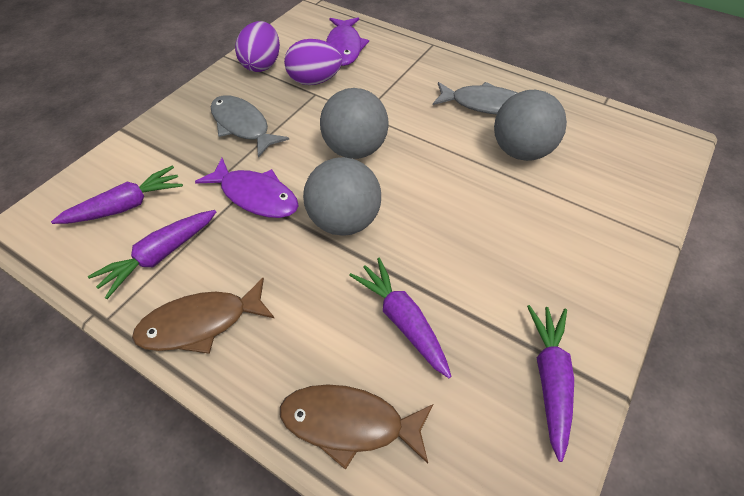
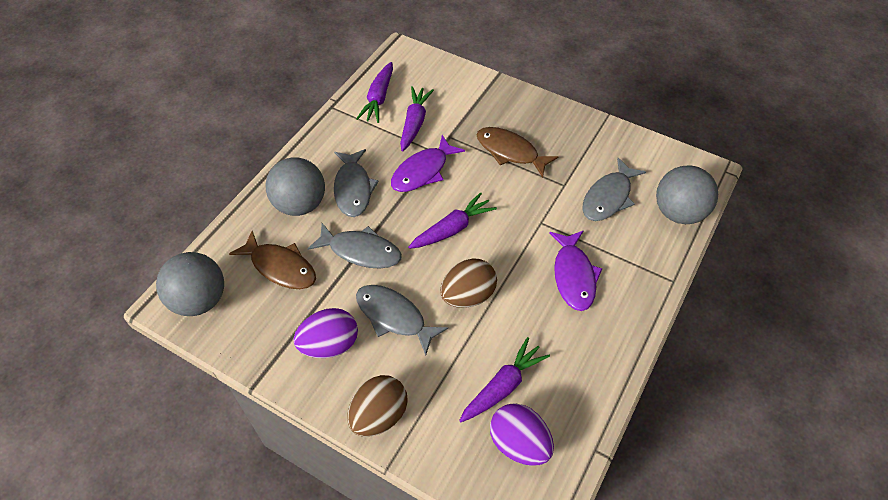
brown egg: 0 -> 2
grey fish: 2 -> 4

